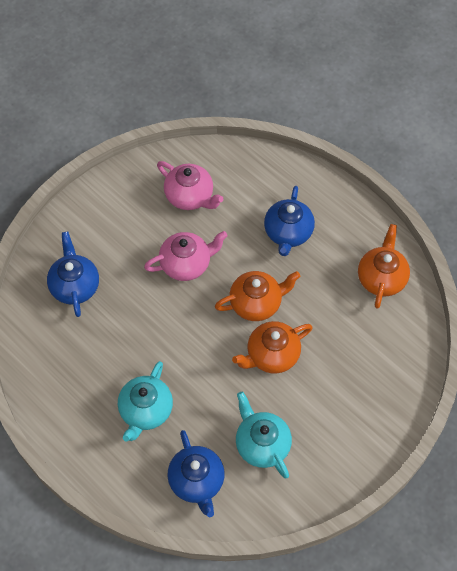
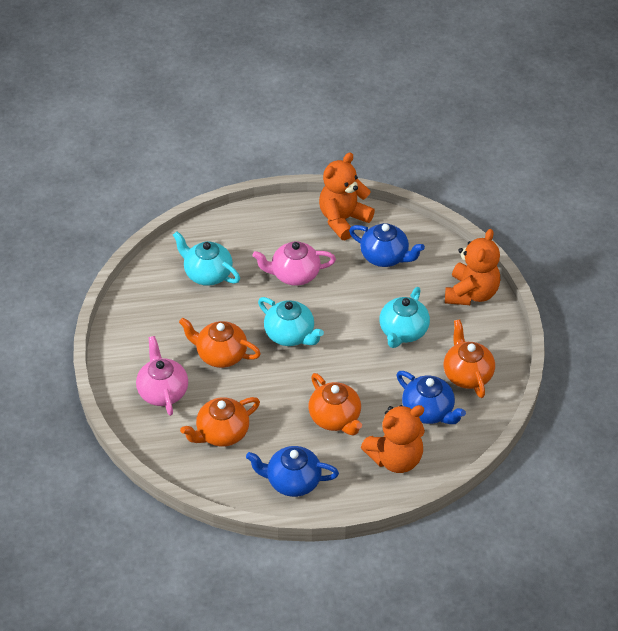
orange teapot: 3 -> 4
orange teddy bear: 0 -> 3
turquoise teapot: 2 -> 3

